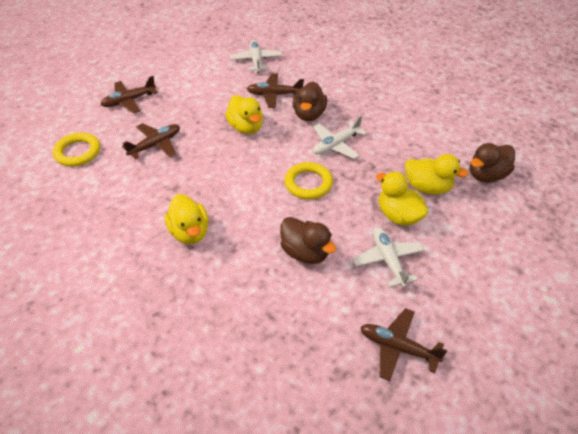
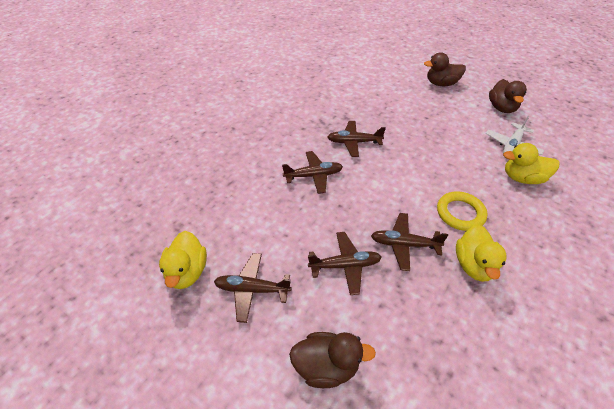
brown plane: 4 -> 5
white plane: 3 -> 1
yellow duck: 4 -> 3
yellow ring: 2 -> 1

